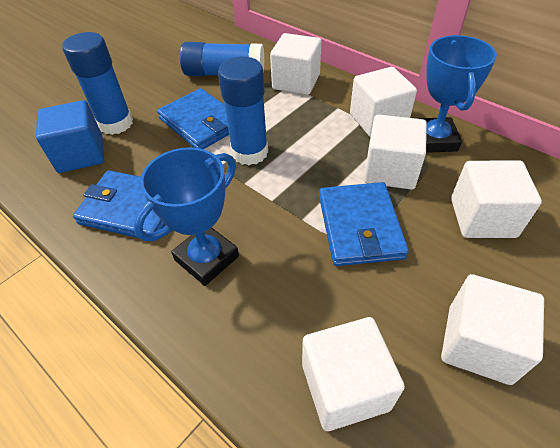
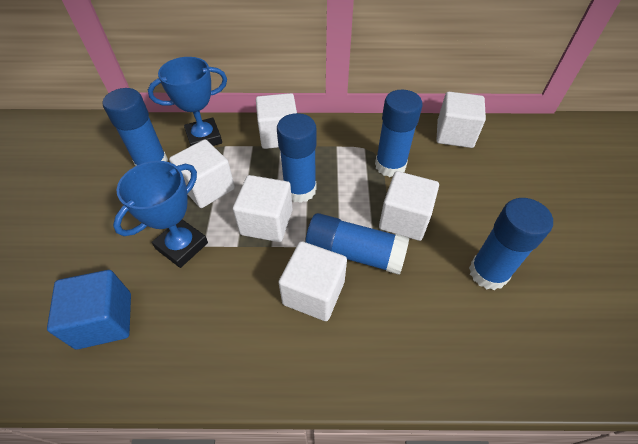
blue glue stick: 3 -> 5
blue wallet: 3 -> 0

